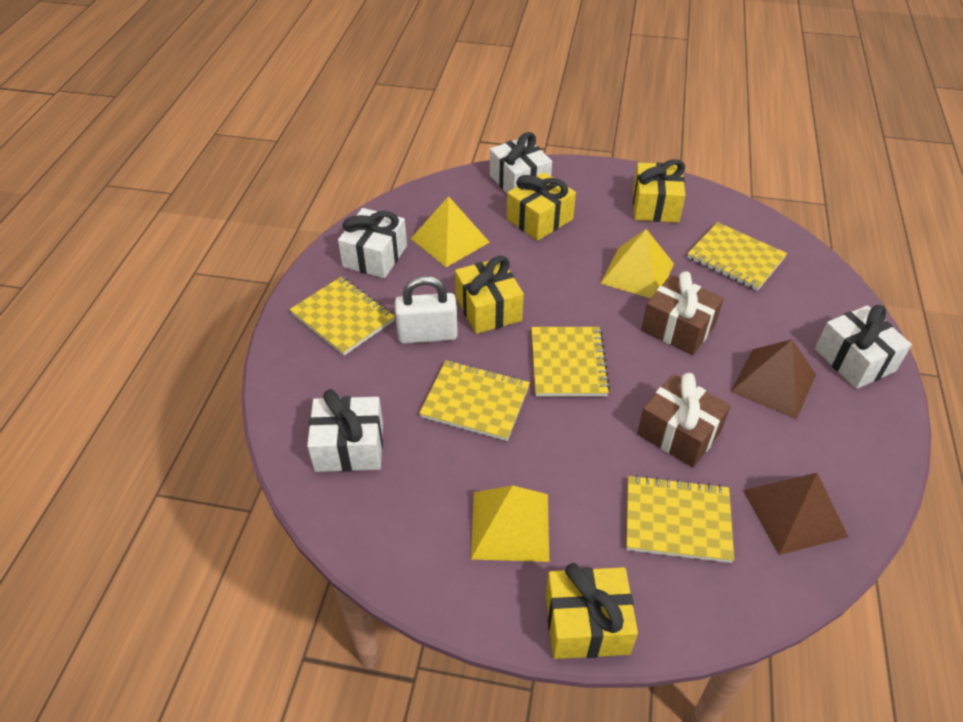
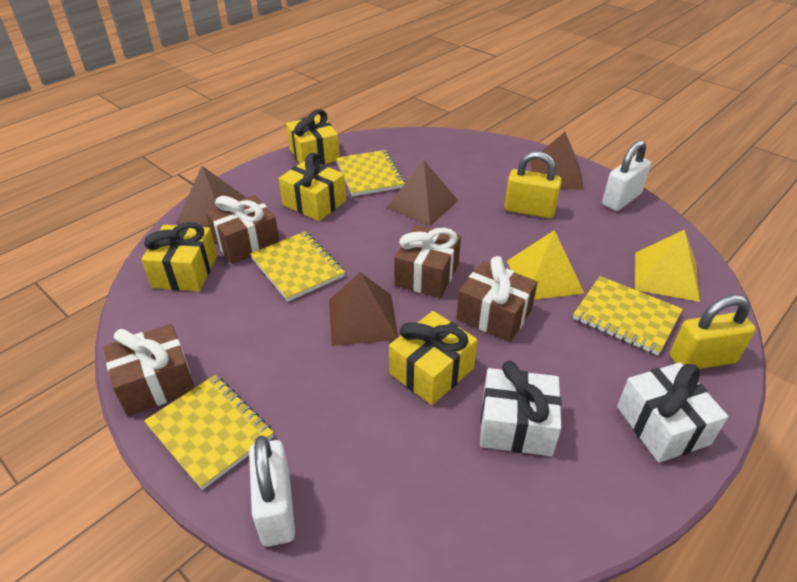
brown gift: 2 -> 4
brown pyramid: 2 -> 4
white gift: 4 -> 2
white padlock: 1 -> 2
yellow notebook: 5 -> 4
yellow padlock: 0 -> 2
yellow pyramid: 3 -> 2

